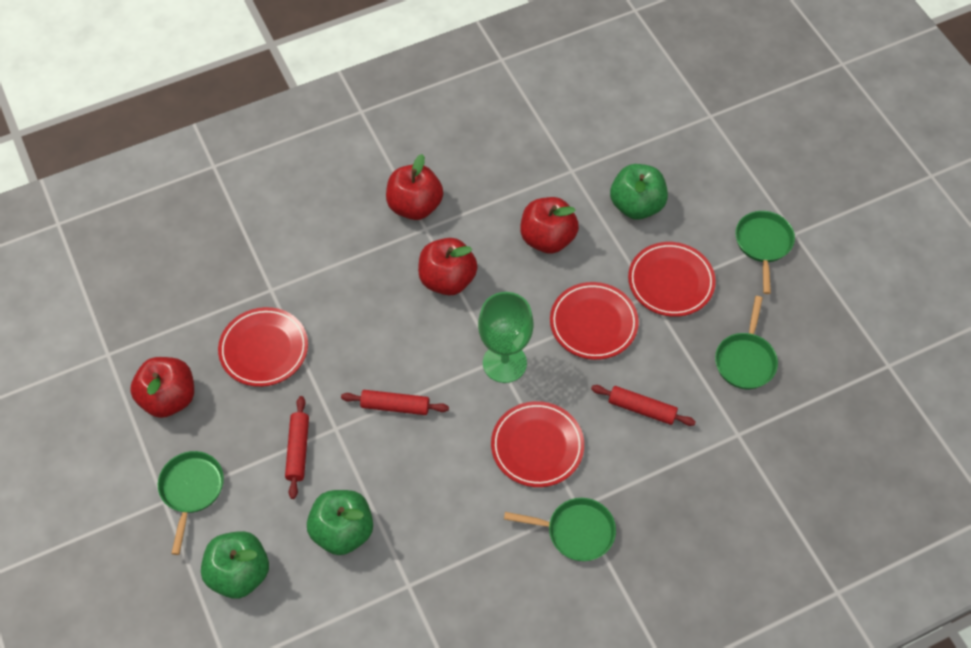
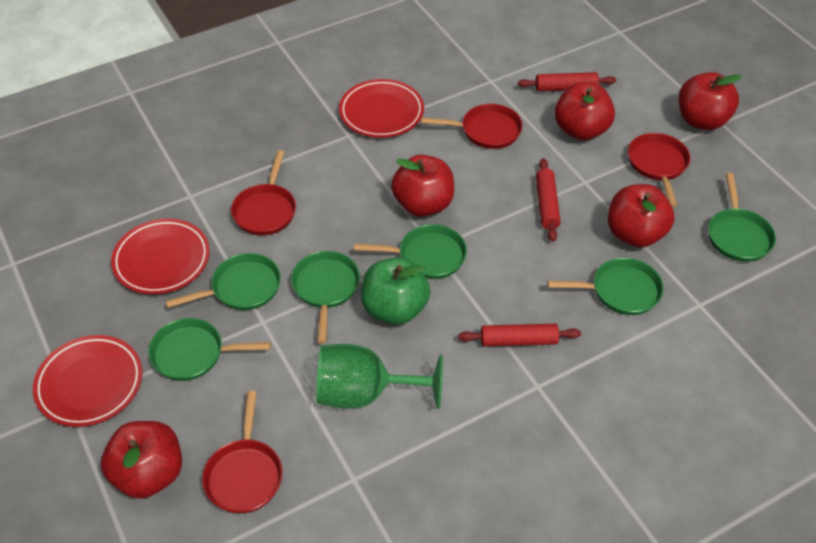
green apple: 3 -> 1
green pan: 4 -> 6
red apple: 4 -> 5
red pan: 0 -> 4
red plate: 4 -> 3

